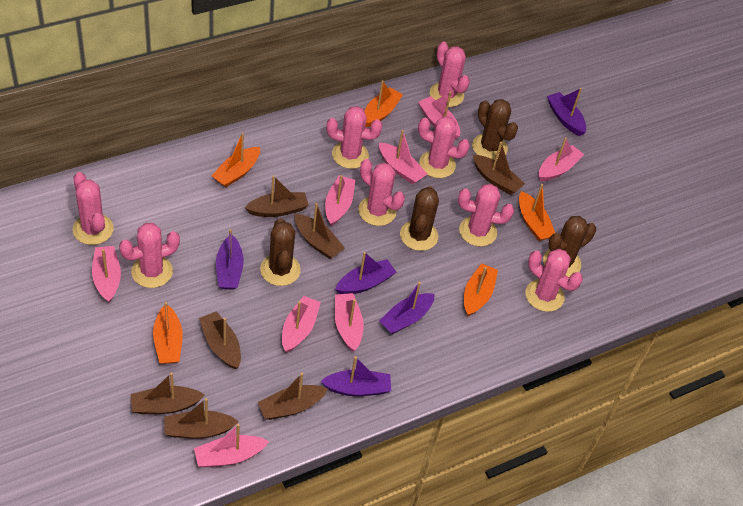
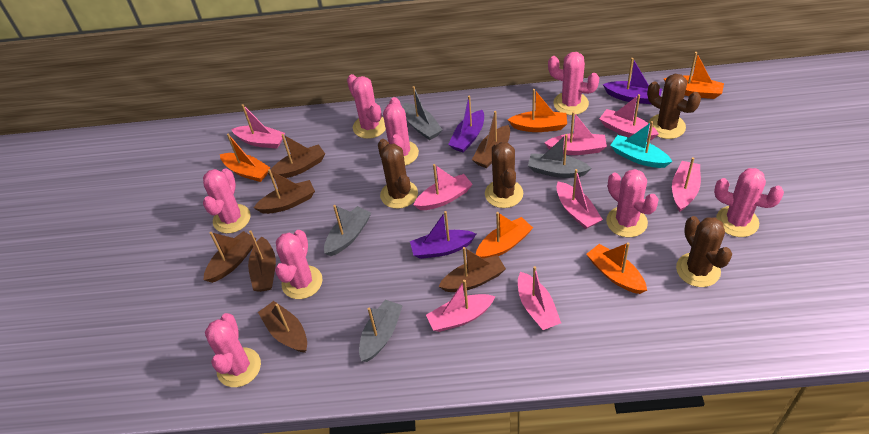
grey boat: 0 -> 4
purple boat: 5 -> 3
turquoise boat: 0 -> 1

